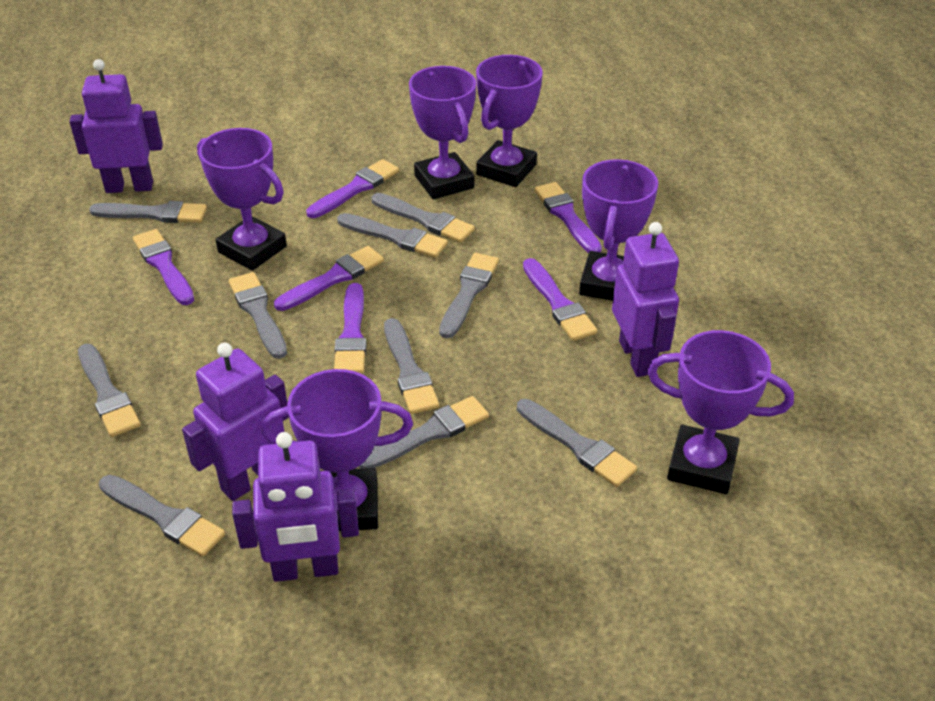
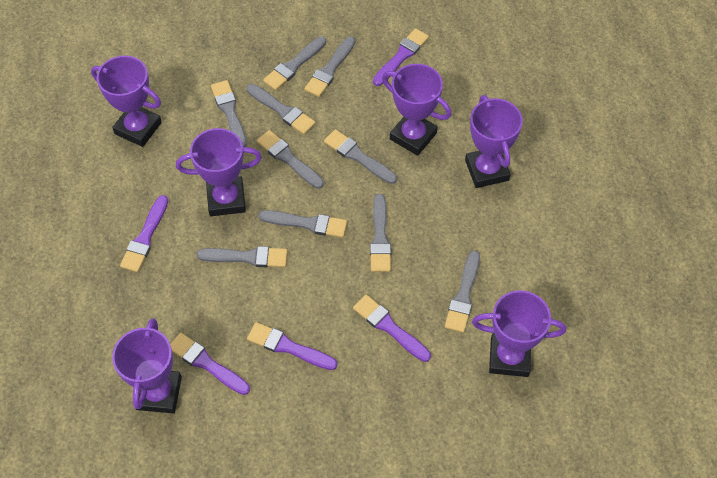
purple brush: 6 -> 5
purple robot: 4 -> 0

